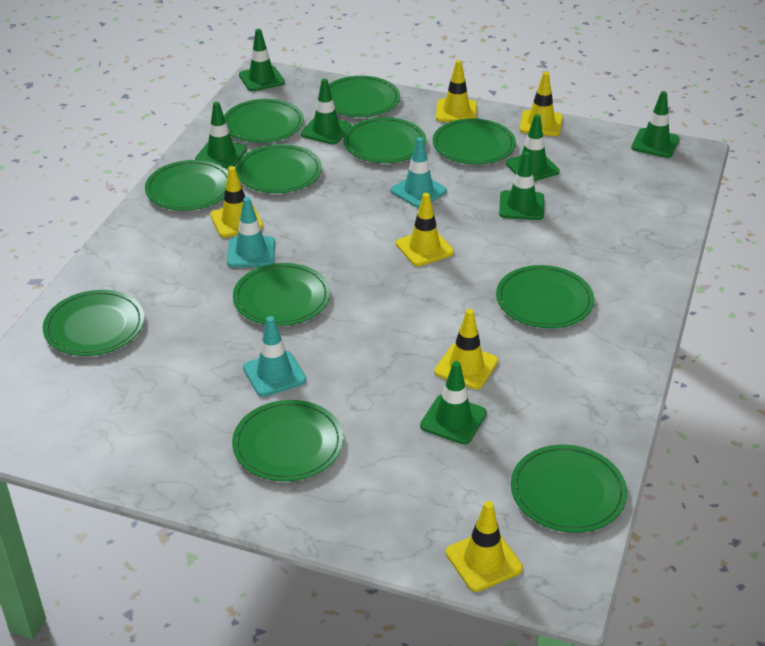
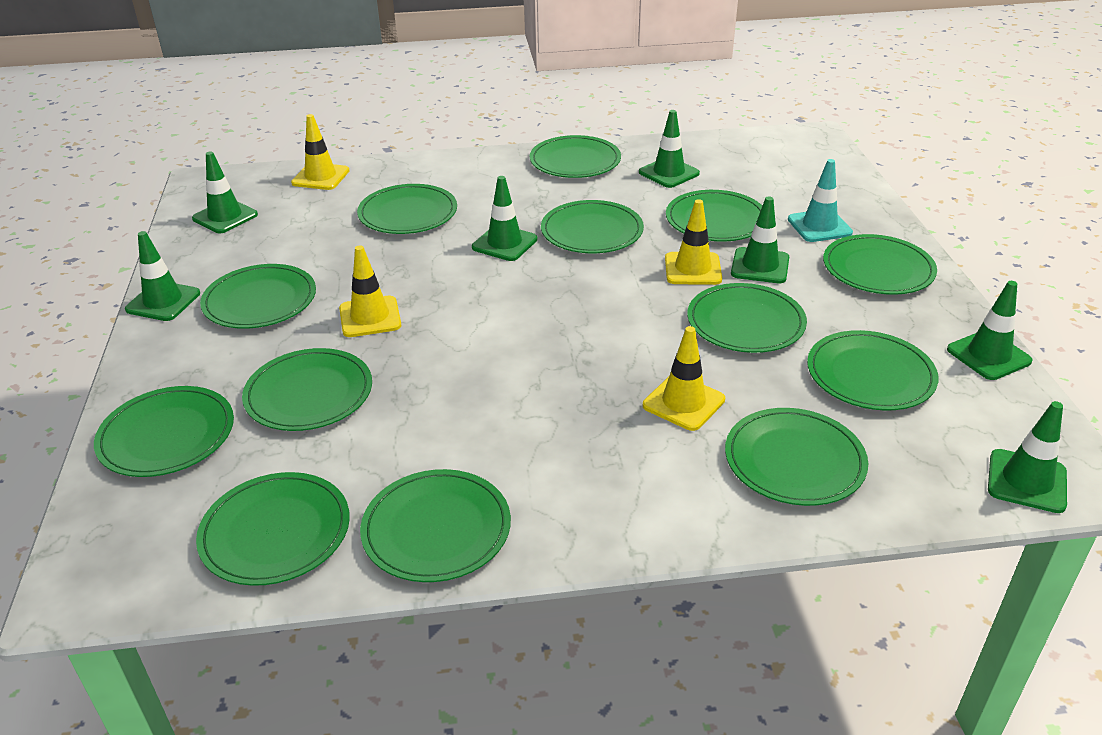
green plate: 11 -> 13
turquoise traffic cone: 3 -> 1
yellow traffic cone: 6 -> 4

